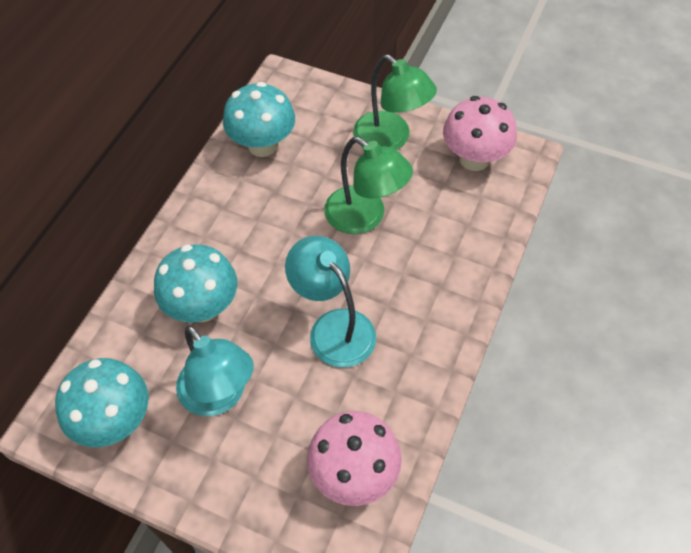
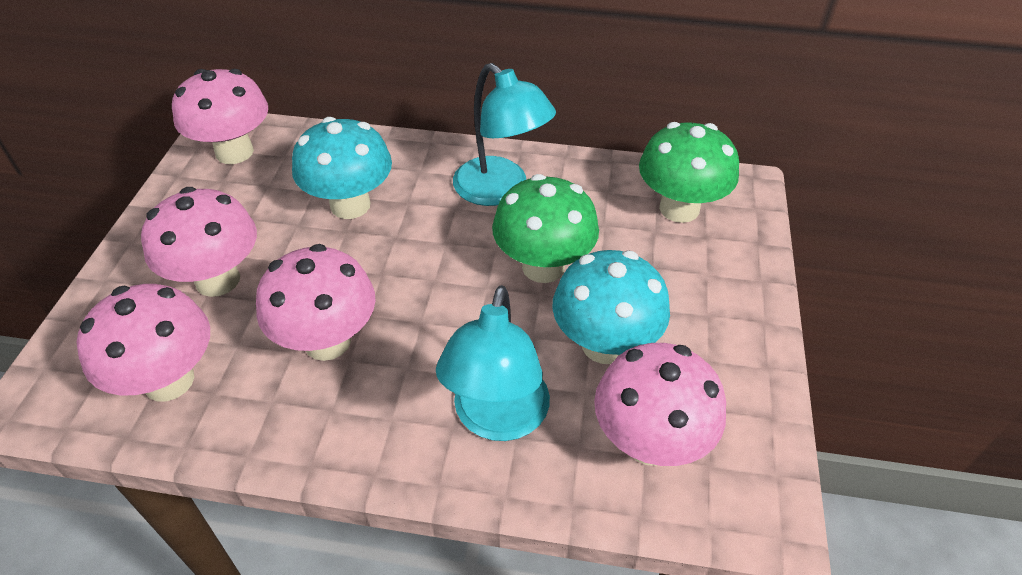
green lamp: 2 -> 0
green mushroom: 0 -> 2
pink mushroom: 2 -> 5
turquoise mushroom: 3 -> 2

